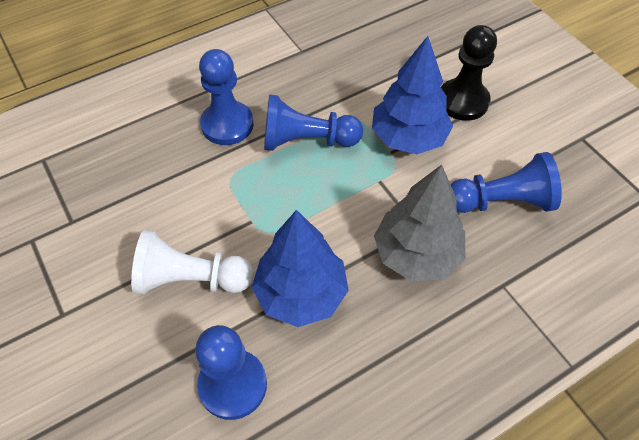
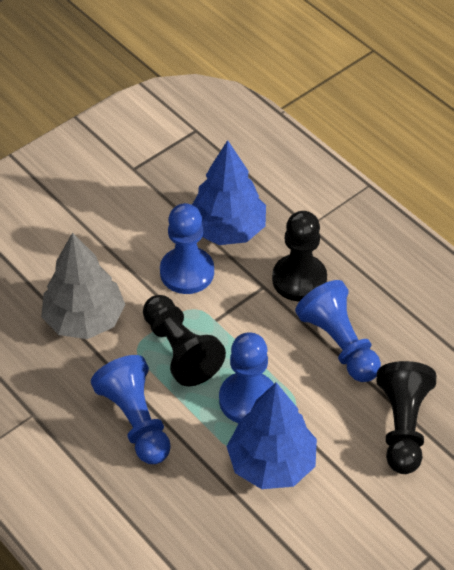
black pawn: 1 -> 3
white pawn: 1 -> 0

